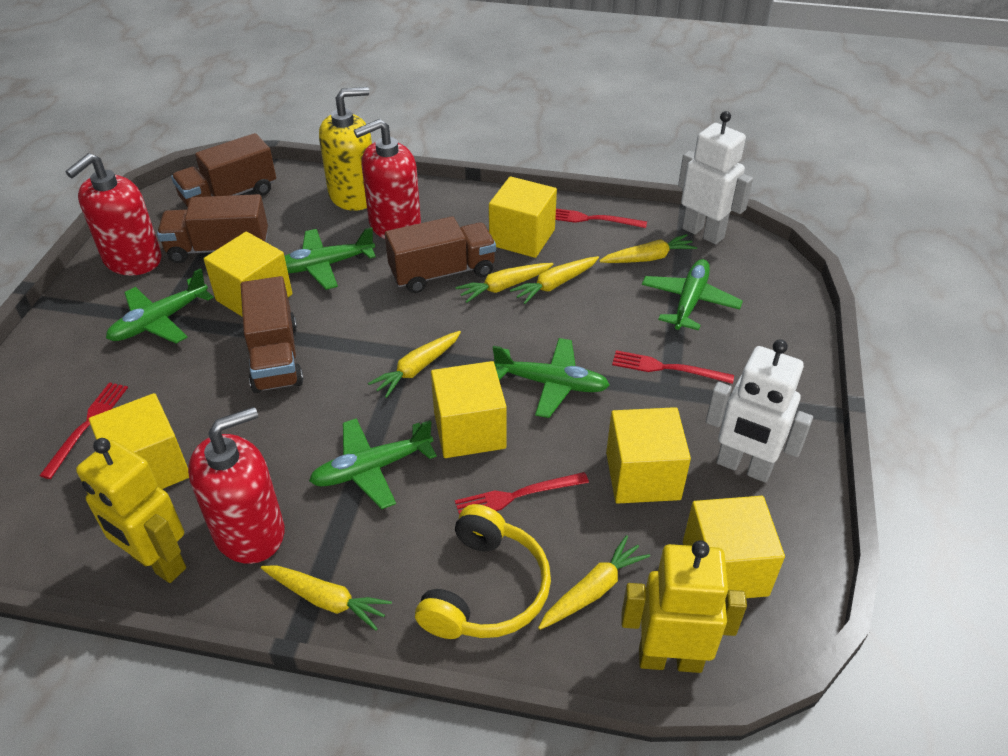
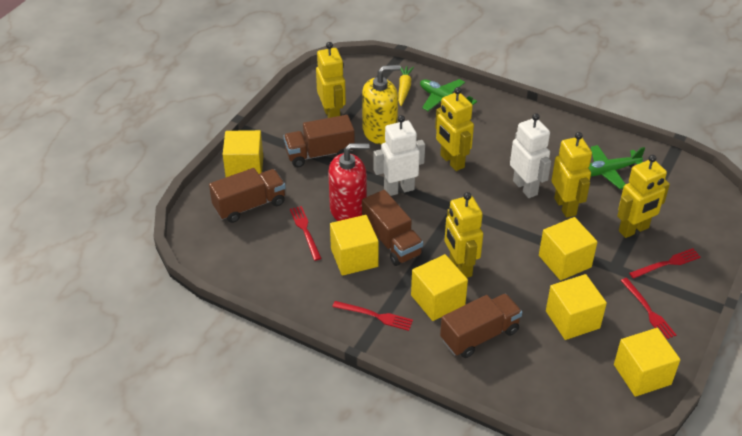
green plane: 5 -> 2
red soap dispenser: 3 -> 1
yellow carrot: 6 -> 1
yellow headphones: 1 -> 0
yellow robot: 2 -> 5

